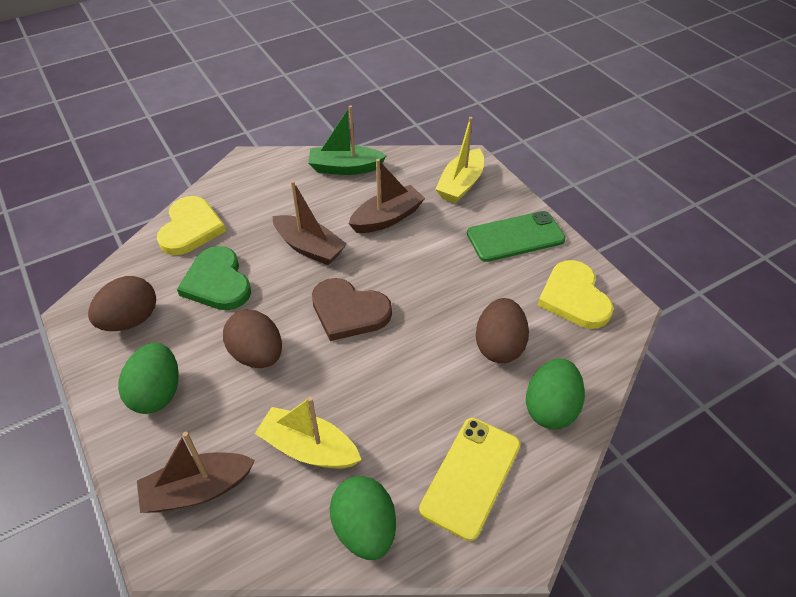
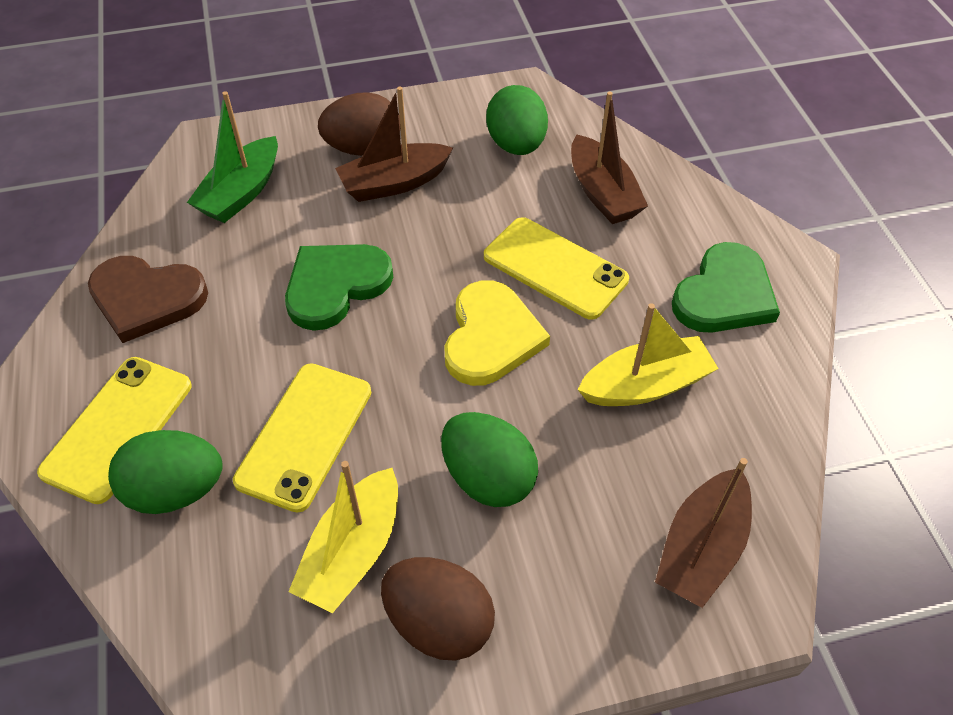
brown egg: 3 -> 2
green heart: 1 -> 2
green phone: 1 -> 0
yellow heart: 2 -> 1
yellow phone: 1 -> 3

